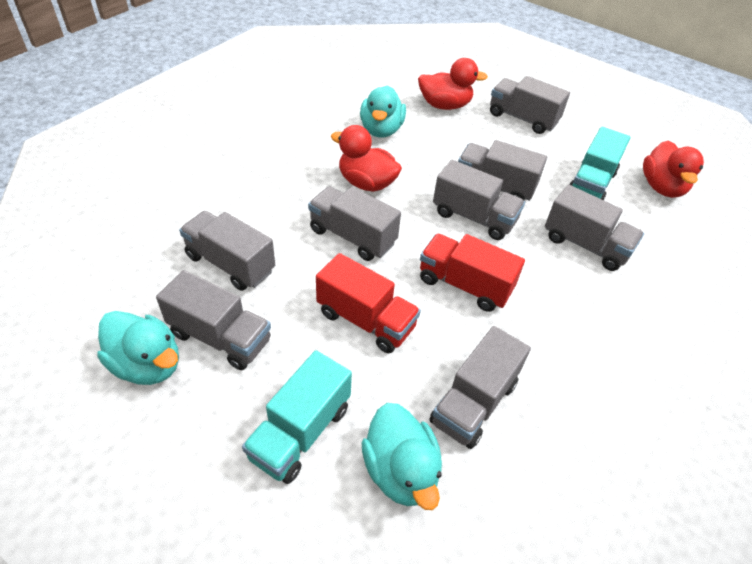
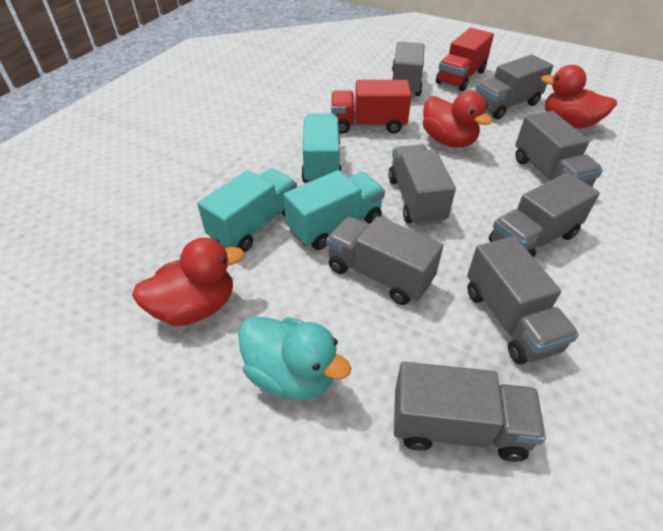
turquoise duck: 3 -> 1
turquoise truck: 2 -> 3

